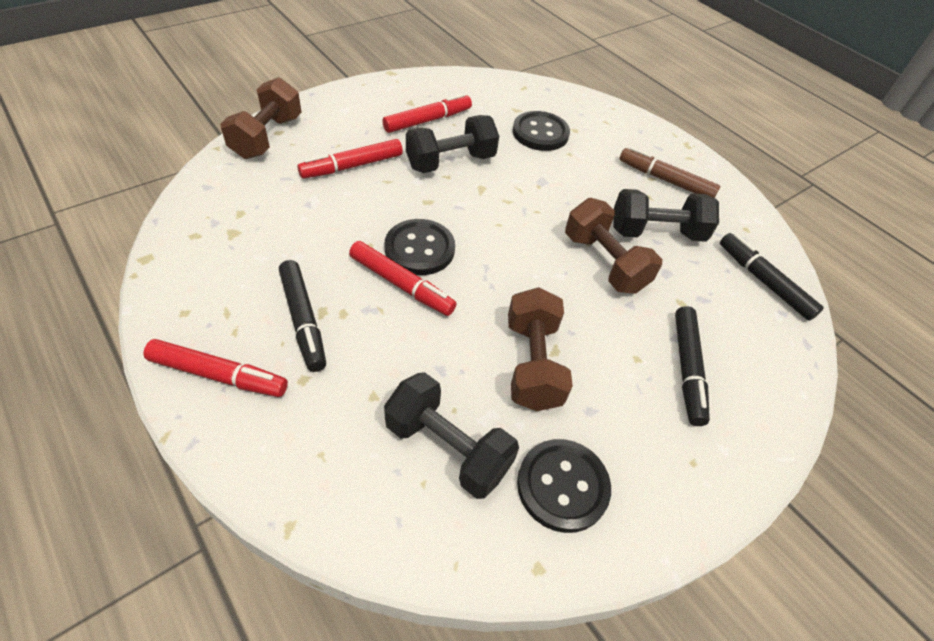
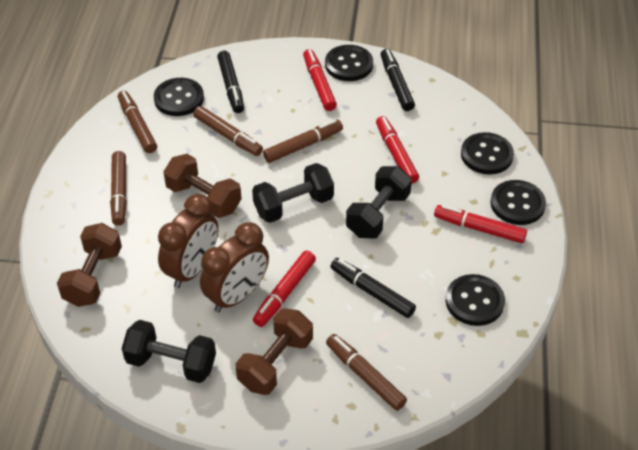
black button: 3 -> 5
brown clock: 0 -> 2
brown marker: 1 -> 5

